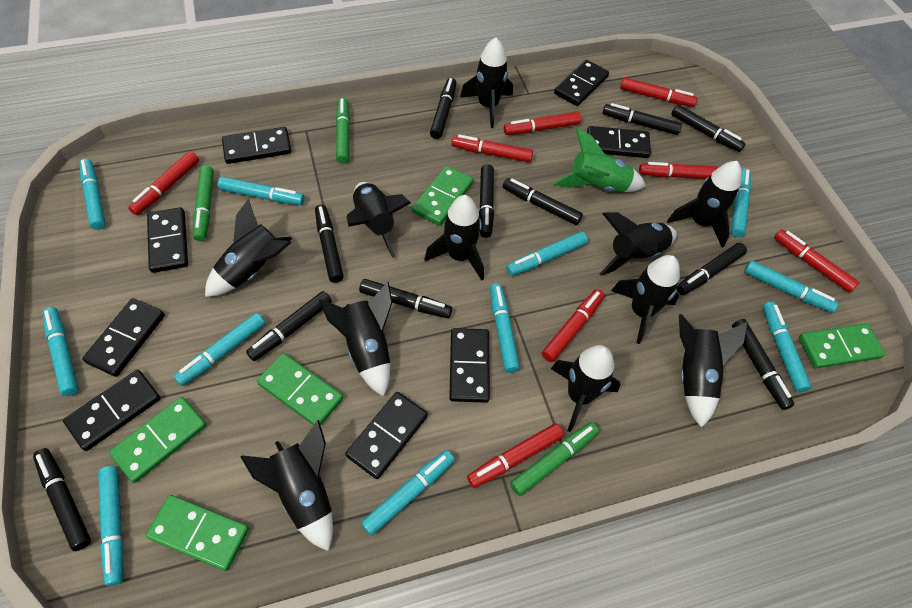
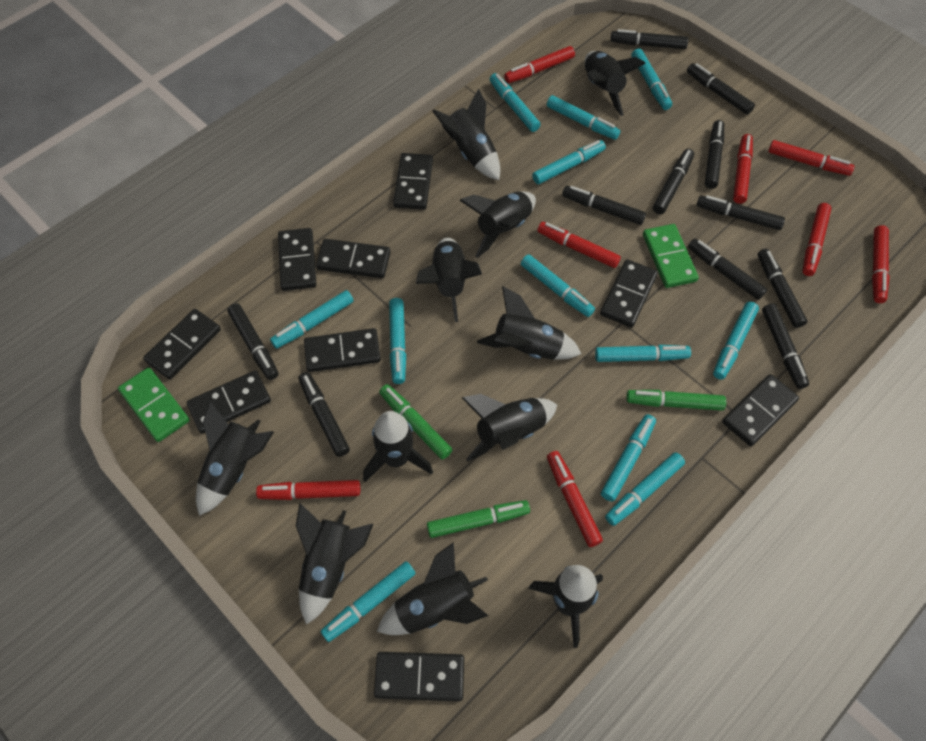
black domino: 8 -> 9
green domino: 5 -> 2
green rocket: 1 -> 0
turquoise marker: 11 -> 12

